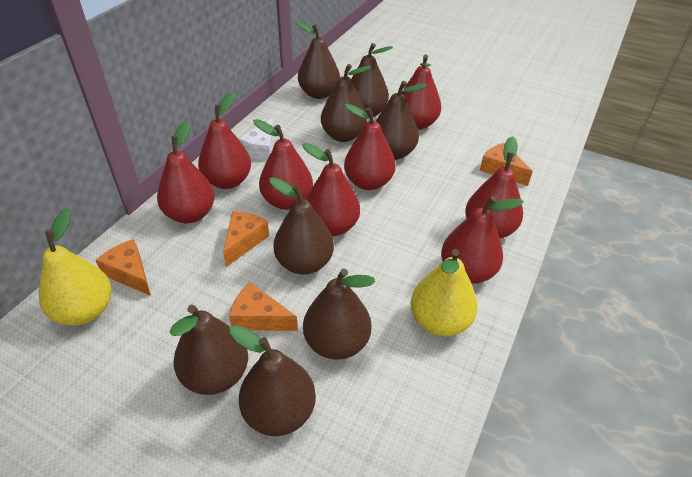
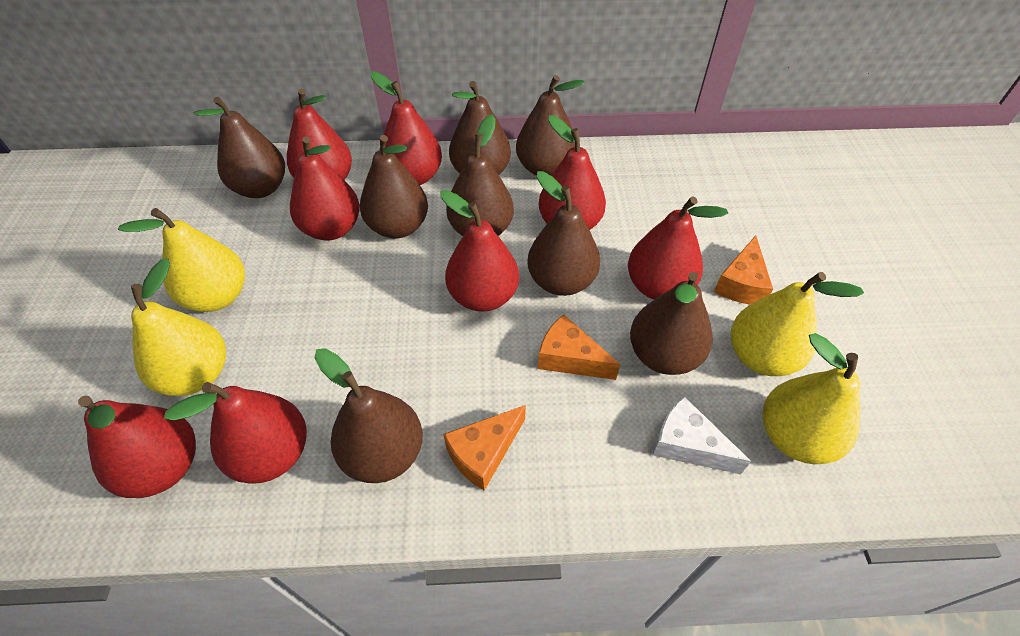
orange cheese: 4 -> 3
yellow pear: 2 -> 4

